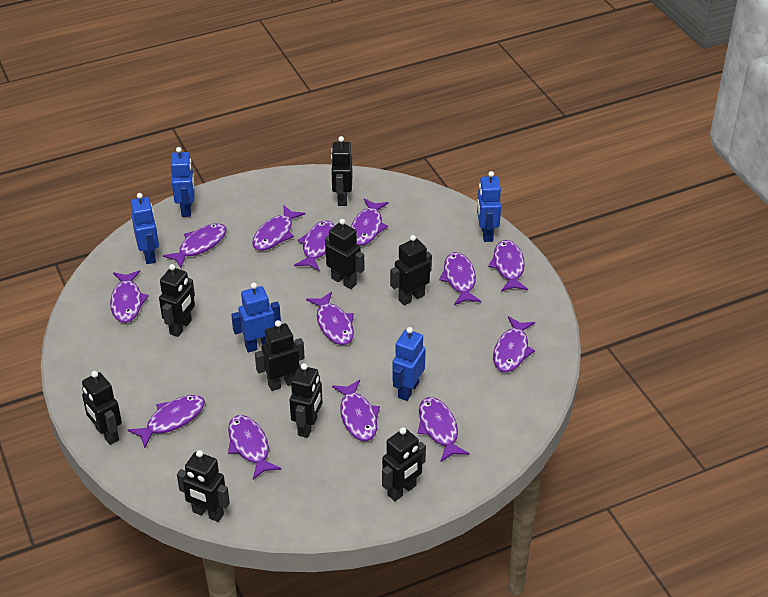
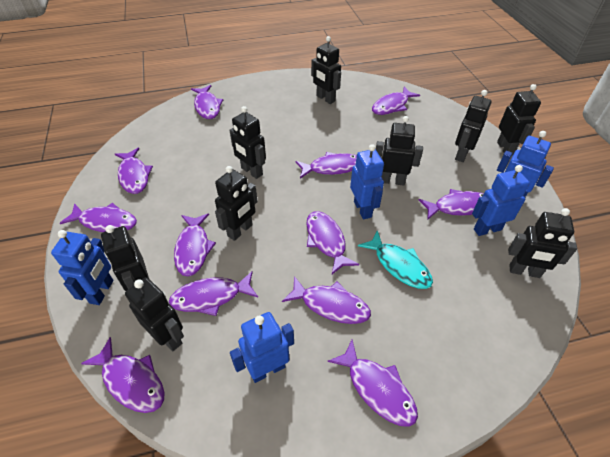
purple fish: 13 -> 12
turquoise fish: 0 -> 1

